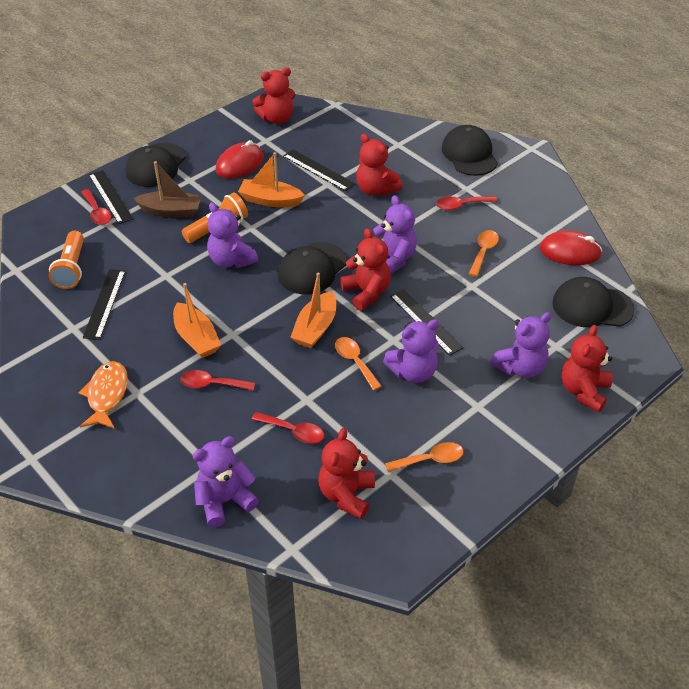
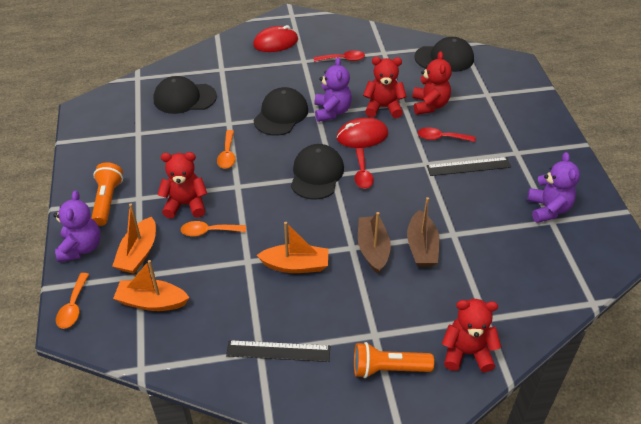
black ruler: 4 -> 2
brown boat: 1 -> 2
orange fish: 1 -> 0
purple teddy bear: 5 -> 3
red spoon: 4 -> 3
red teddy bear: 5 -> 4

